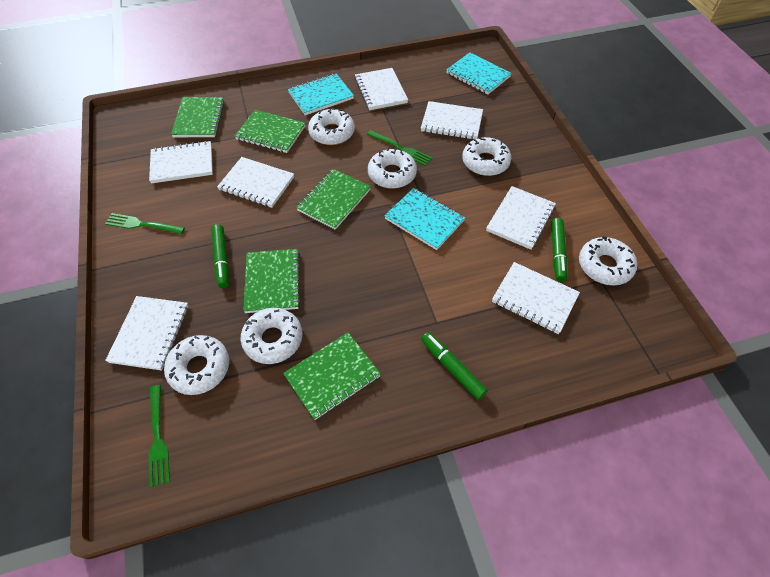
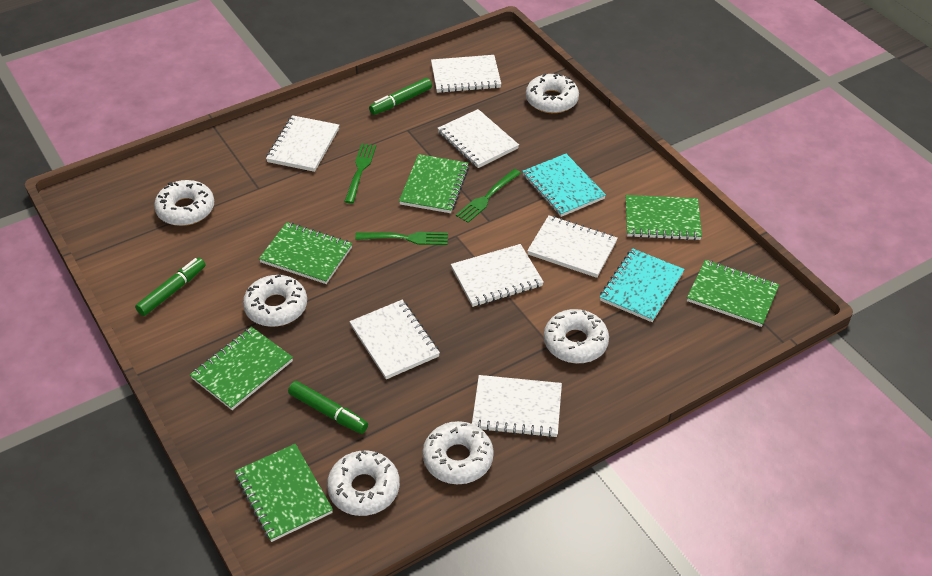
green notebook: 5 -> 6
turquoise notebook: 3 -> 2

